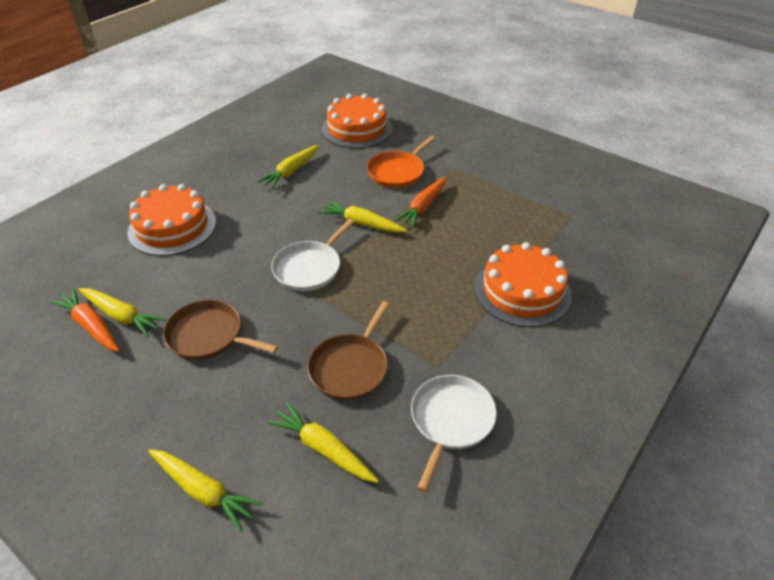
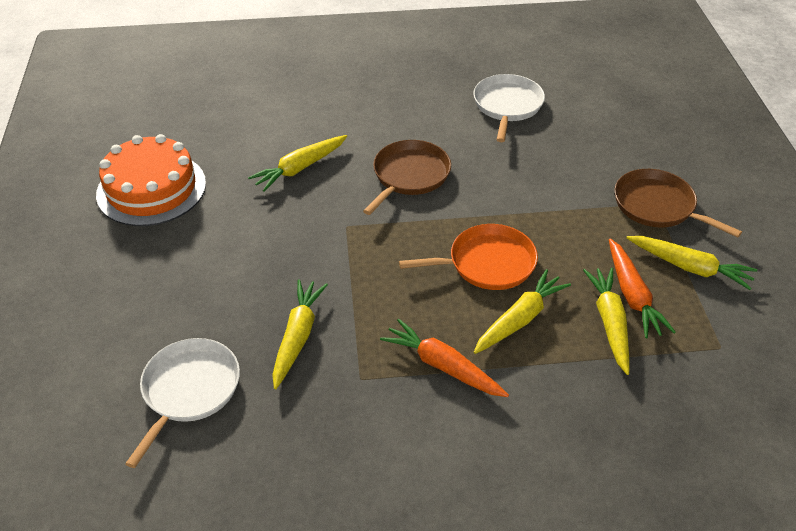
orange cake: 3 -> 1

